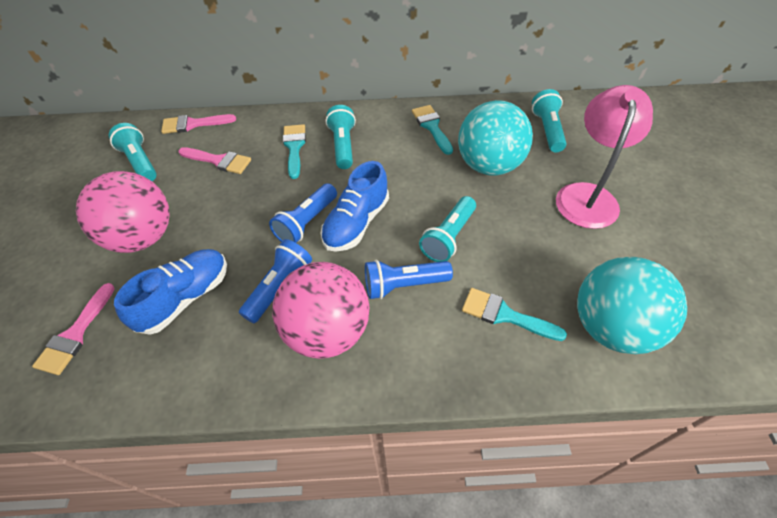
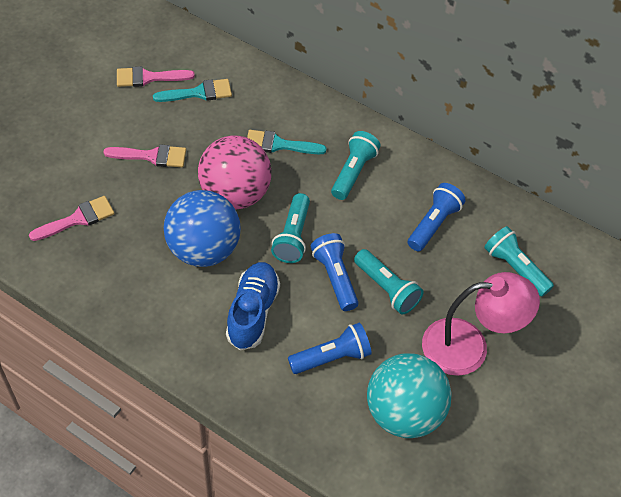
blue ball: 0 -> 1
blue shoe: 2 -> 1
pink ball: 2 -> 1
turquoise ball: 2 -> 1
turquoise brush: 3 -> 2

